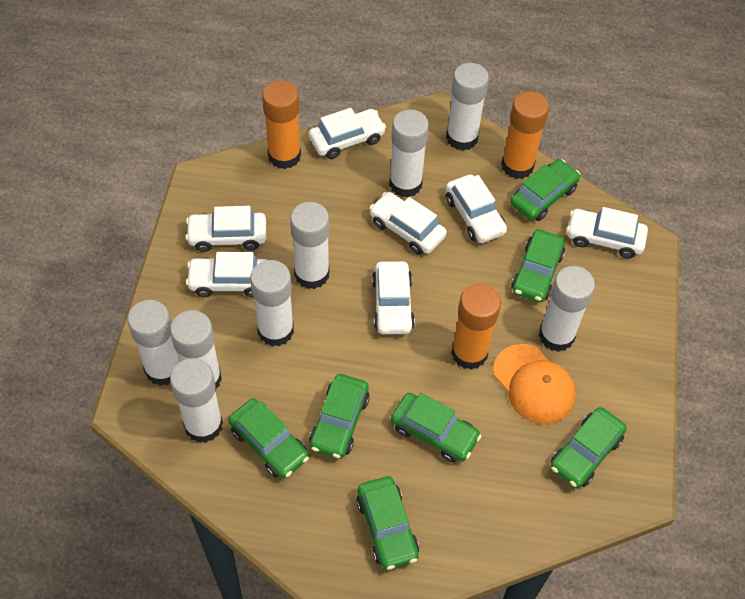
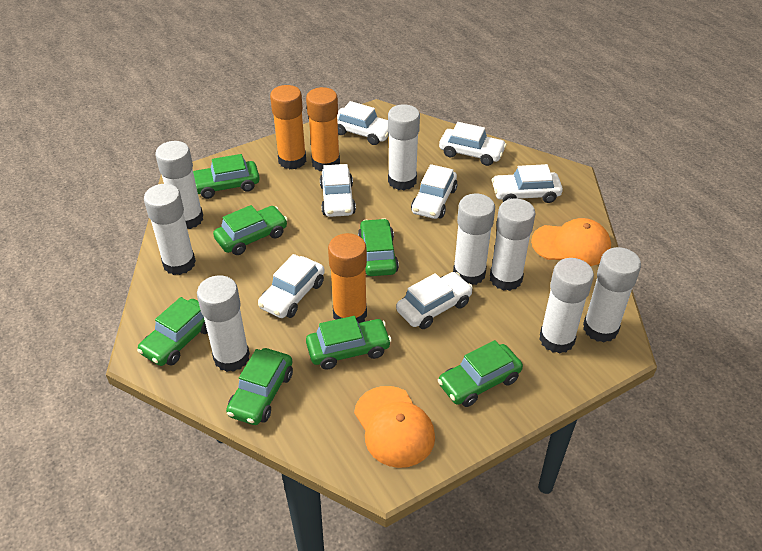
orange cap: 1 -> 2

